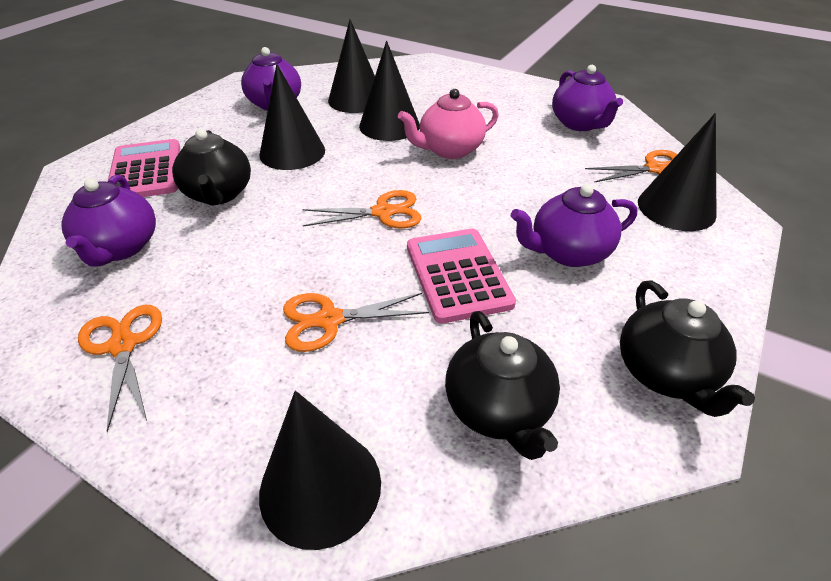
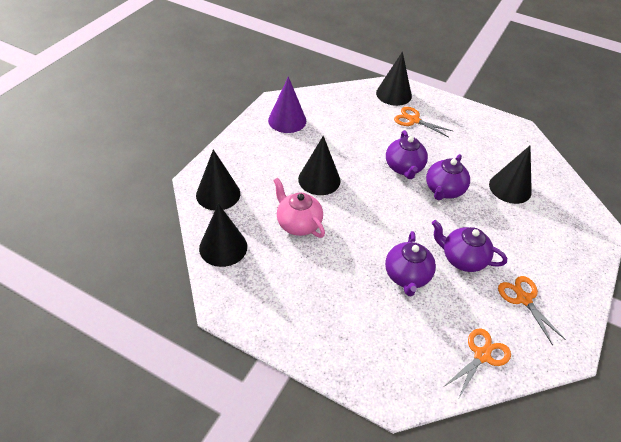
black teapot: 3 -> 0
orange scissors: 4 -> 3
pink calculator: 2 -> 0
purple cone: 0 -> 1

